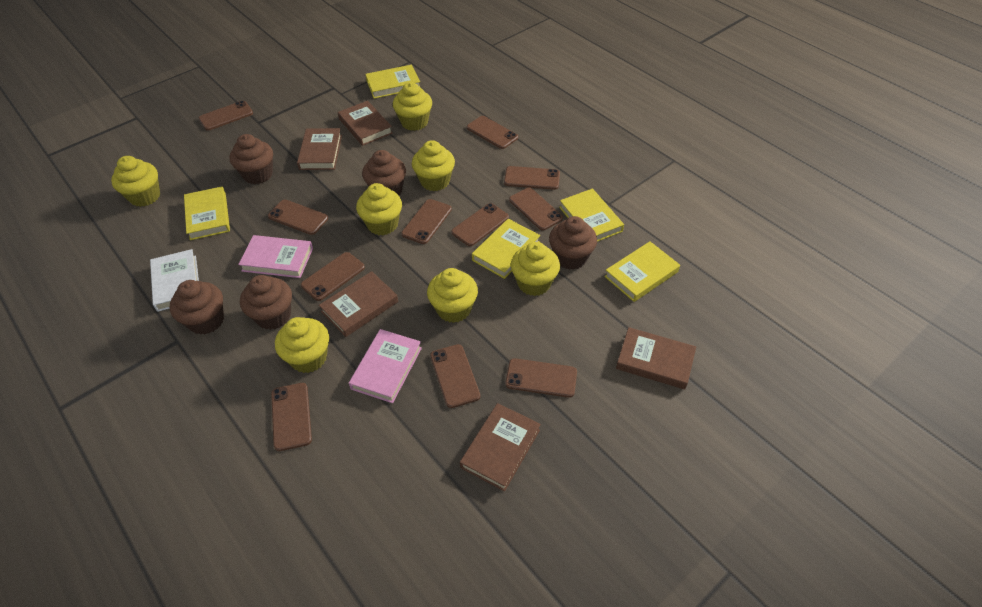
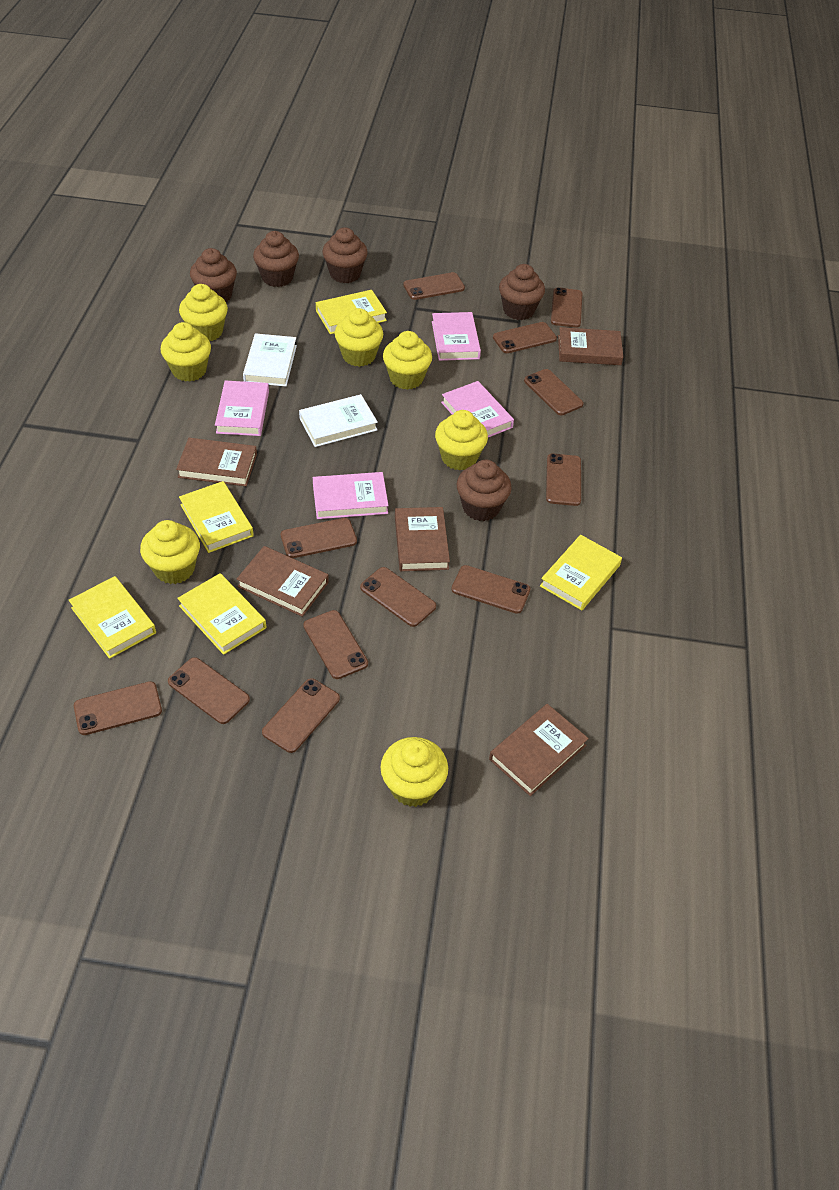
brown phone: 11 -> 12
pink book: 2 -> 4
white book: 1 -> 2

